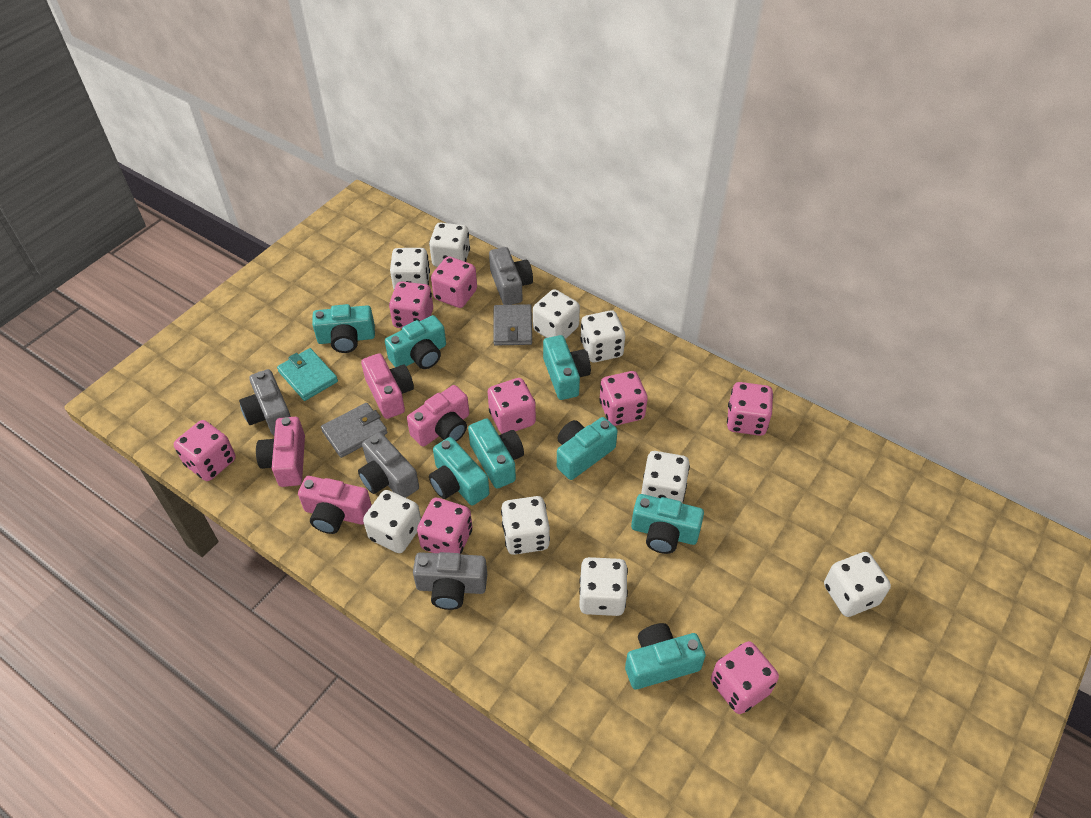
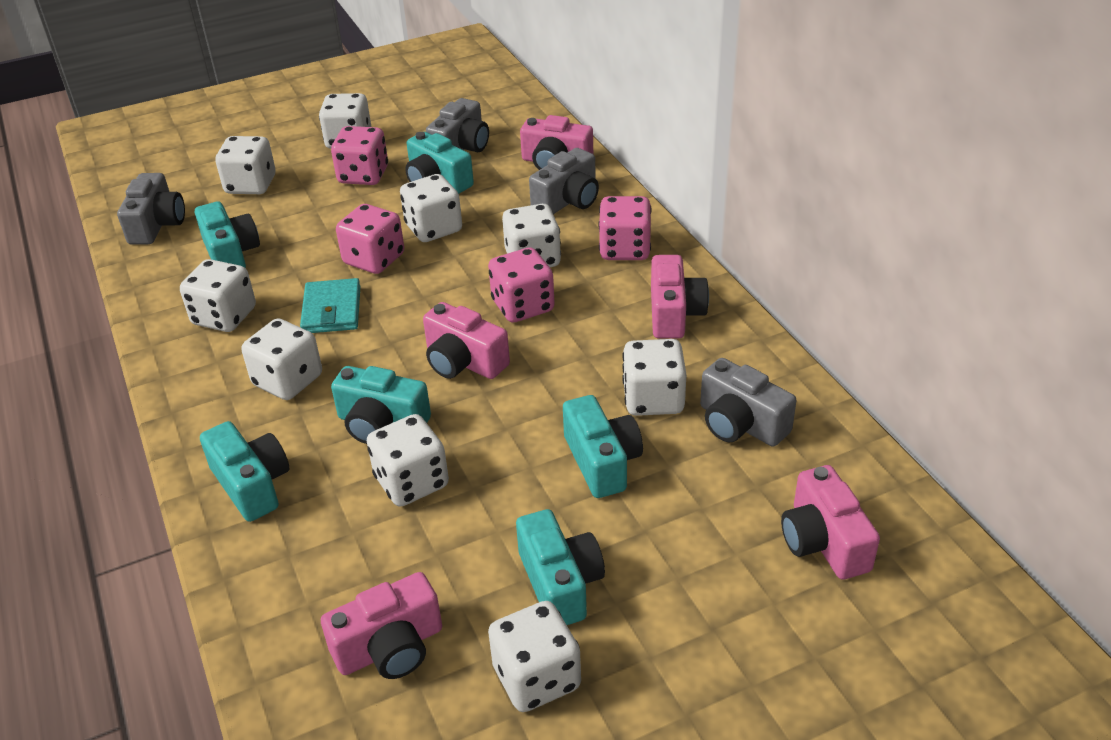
grey wallet: 2 -> 0
pink camera: 4 -> 5
pink dice: 8 -> 4
turquoise camera: 8 -> 6

